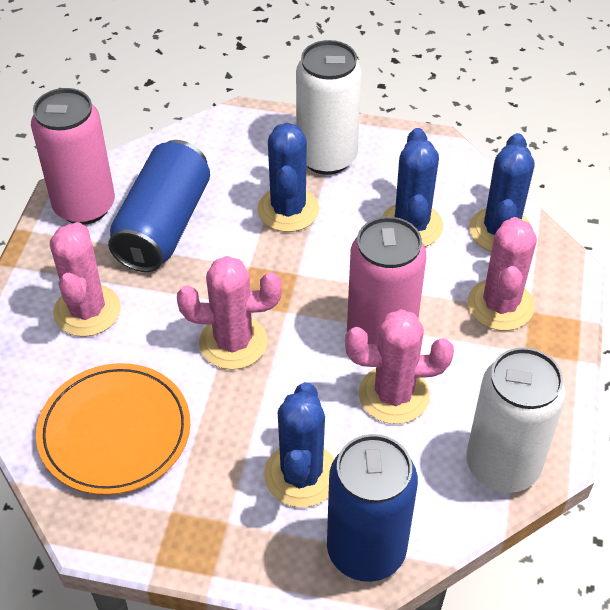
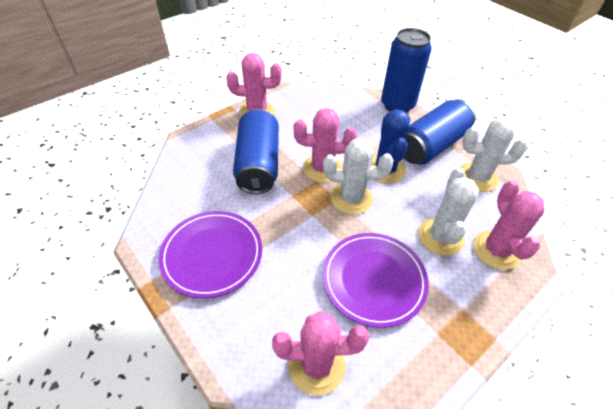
blue cactus: 4 -> 1
blue can: 2 -> 3
orange plate: 1 -> 0
pink can: 2 -> 0
purple plate: 0 -> 2
white cactus: 0 -> 3
white can: 2 -> 0

